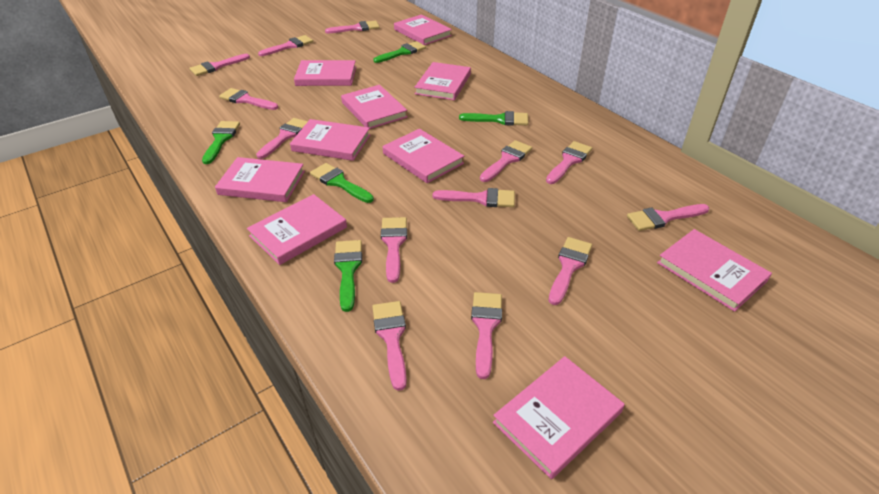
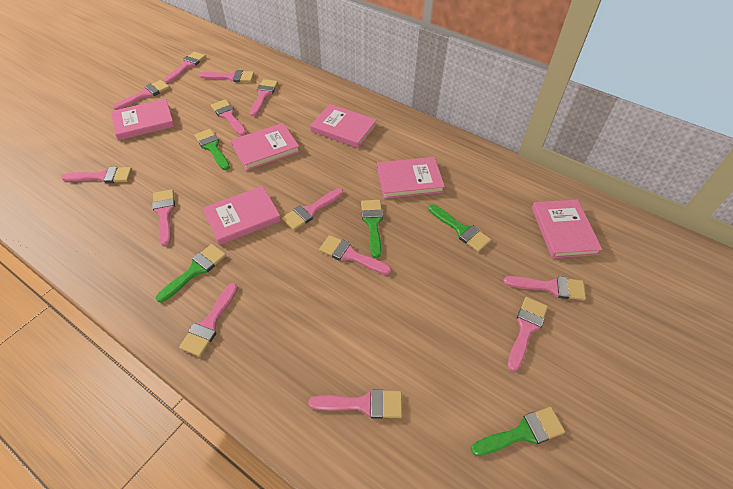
pink book: 10 -> 6

